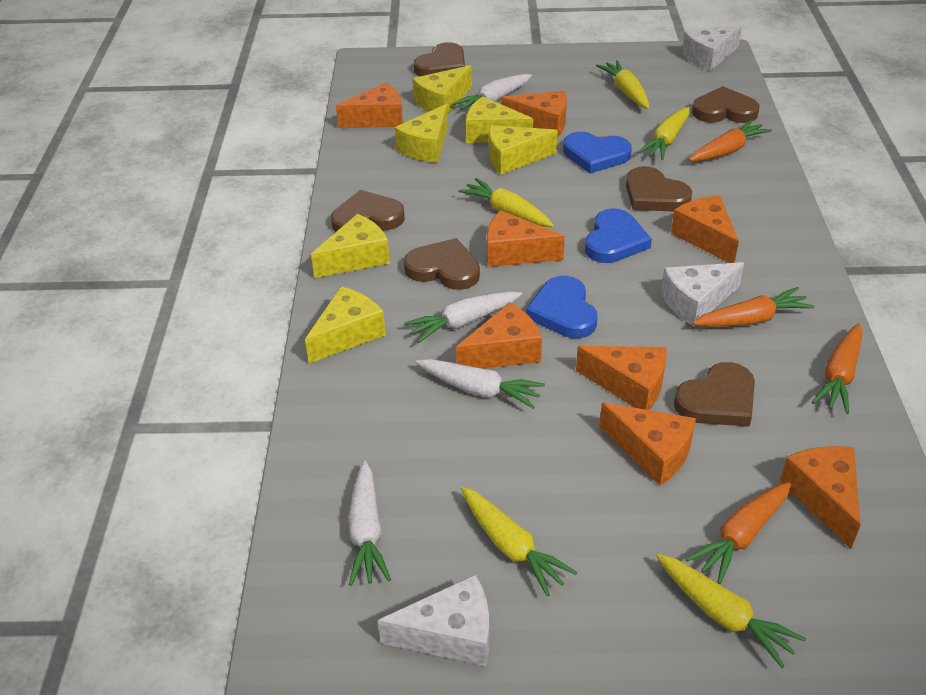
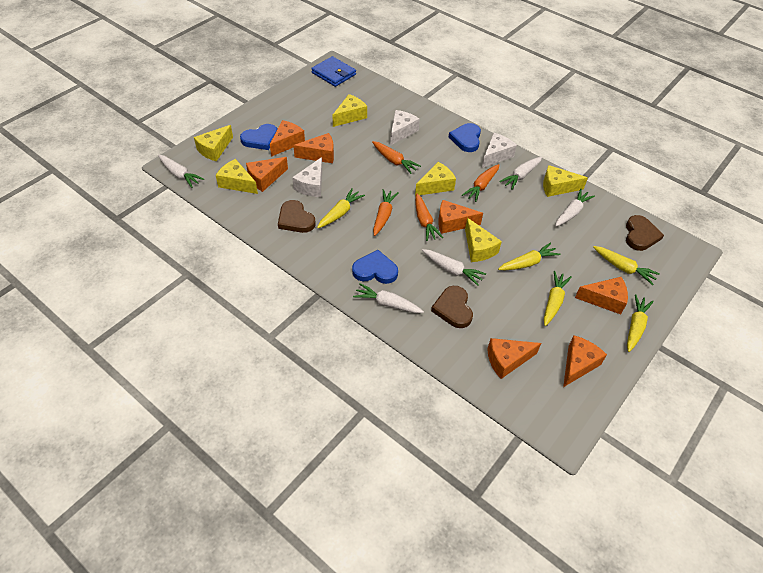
blue wallet: 0 -> 1
brown heart: 6 -> 3
orange cheese: 8 -> 7
white carrot: 4 -> 5

